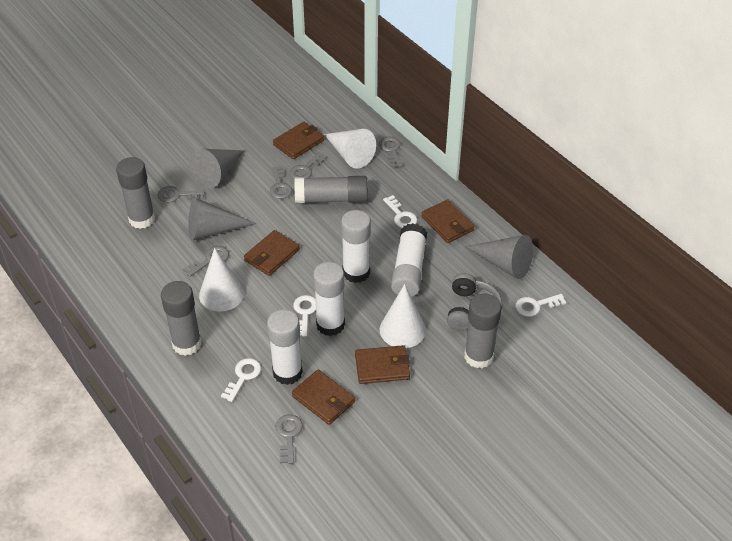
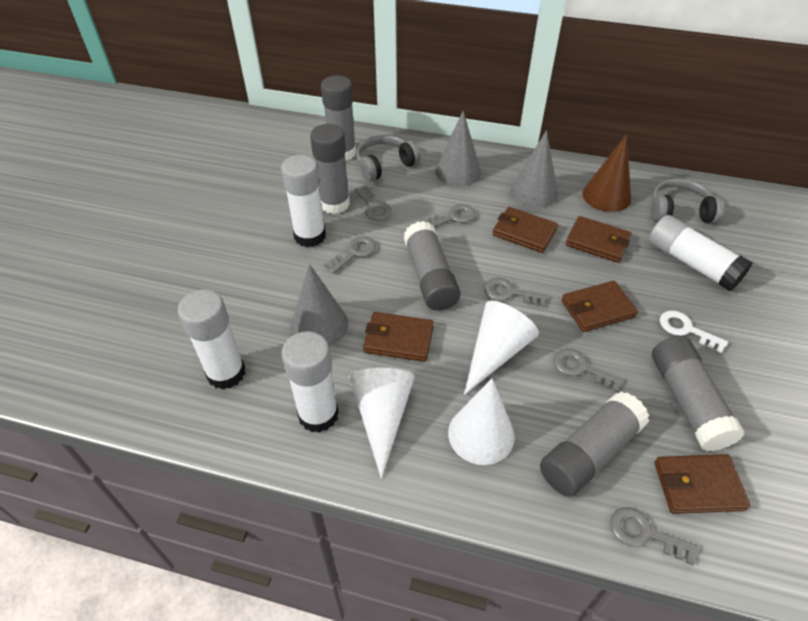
brown cone: 0 -> 1
grey glue stick: 4 -> 5
grey headphones: 1 -> 2
white key: 4 -> 1

